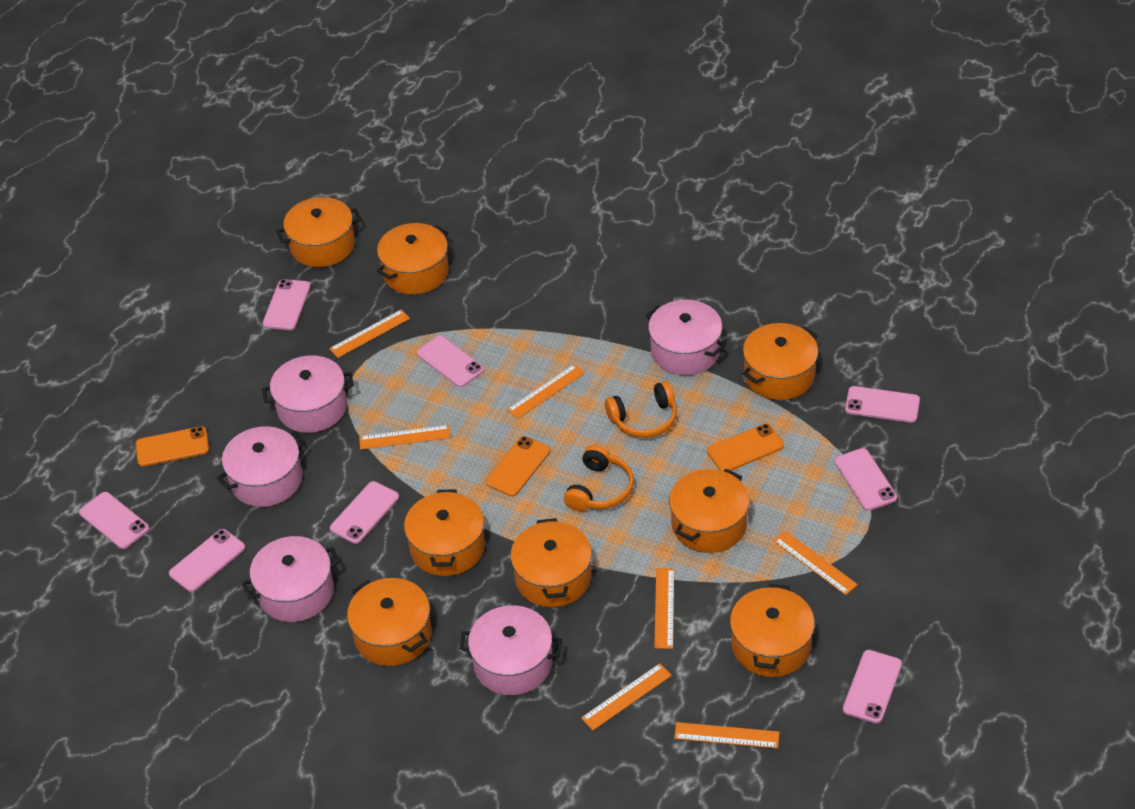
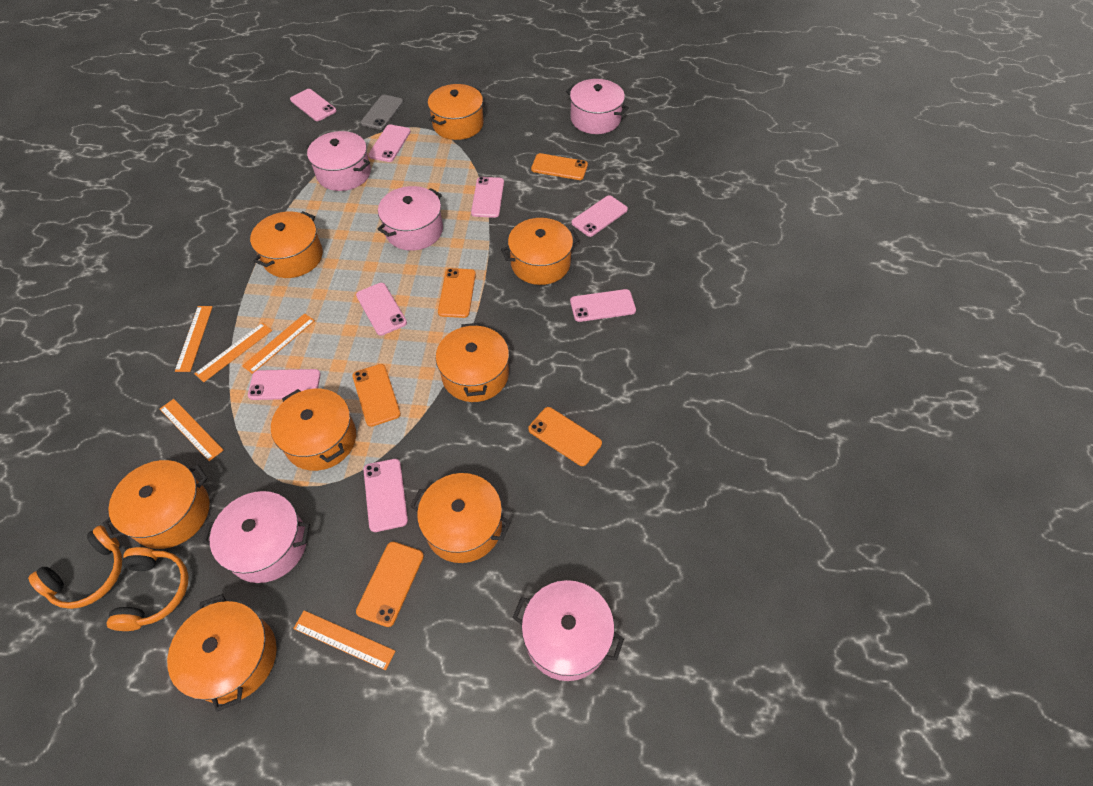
grey phone: 0 -> 1
orange phone: 3 -> 5
orange ruler: 7 -> 5

